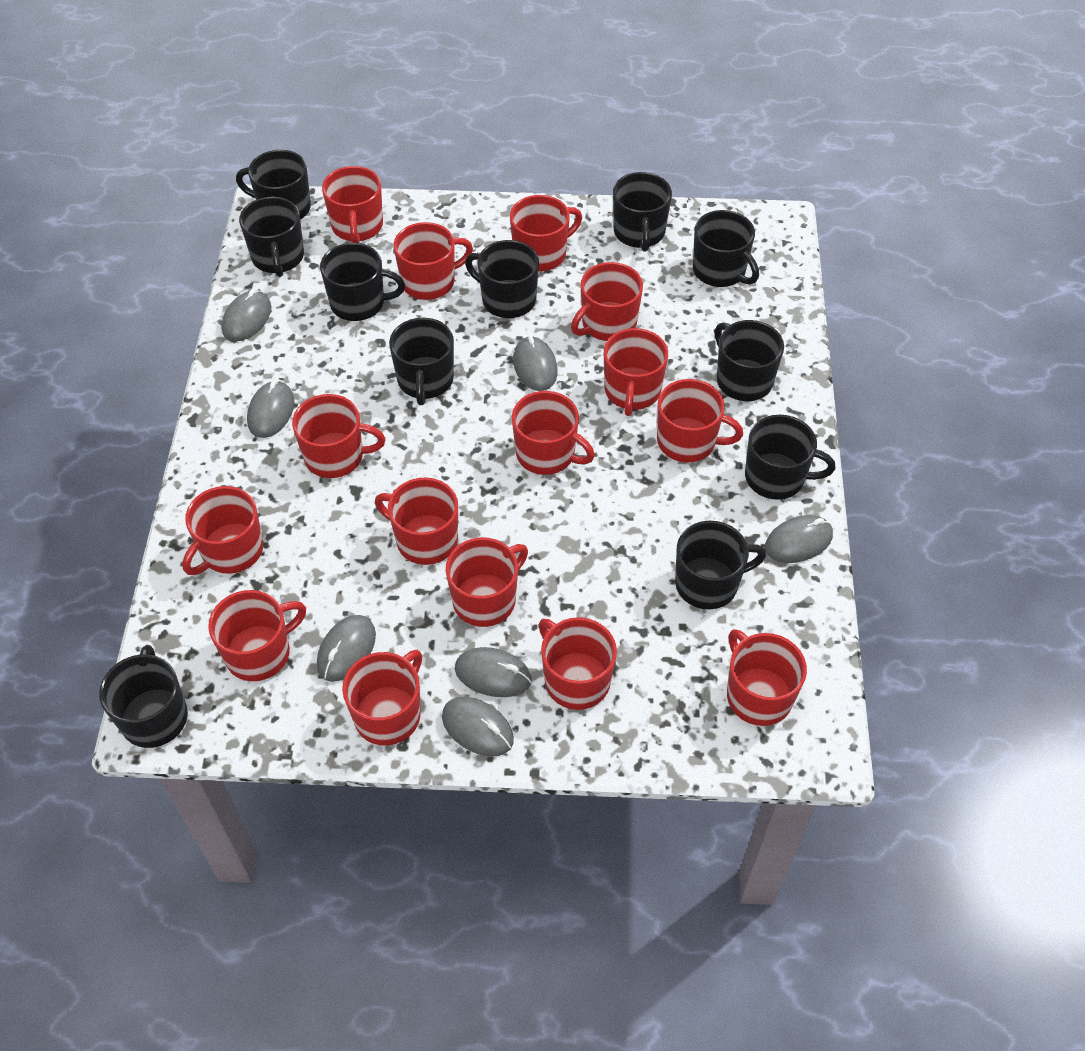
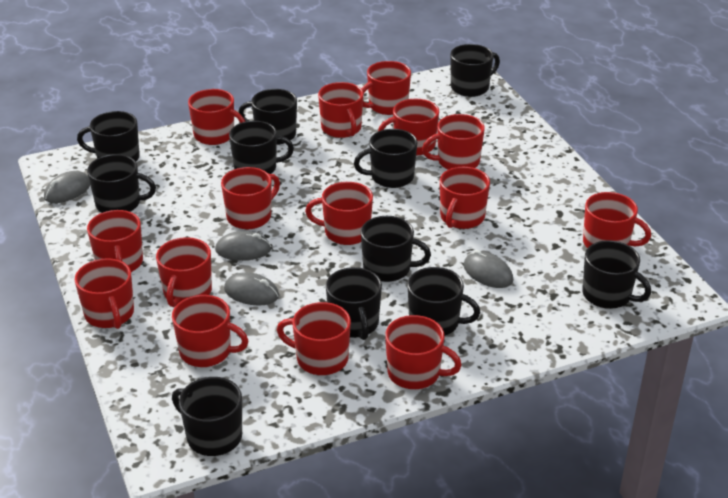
grey mouse: 7 -> 4

